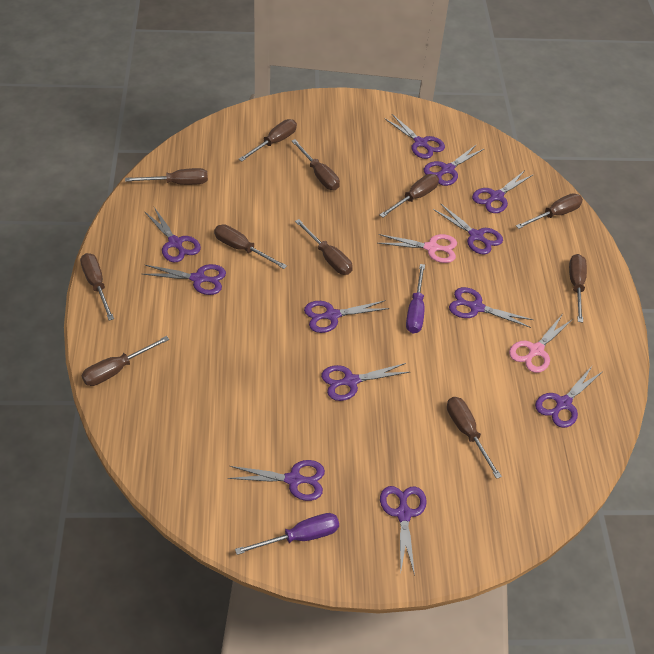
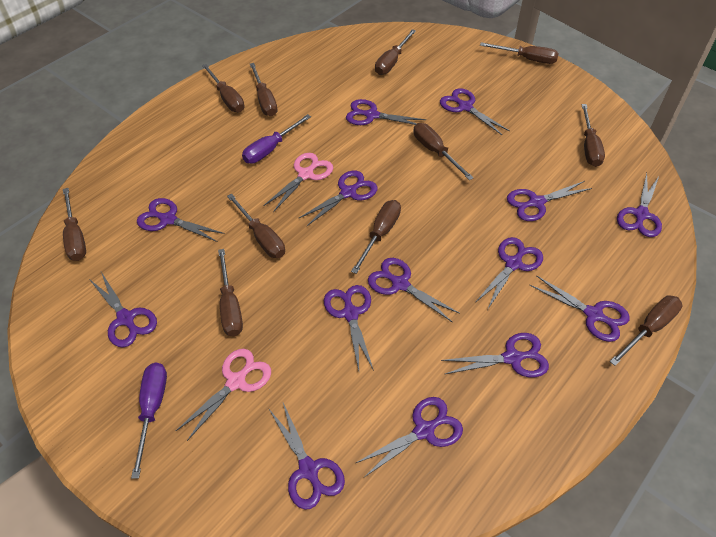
purple scissors: 12 -> 14

